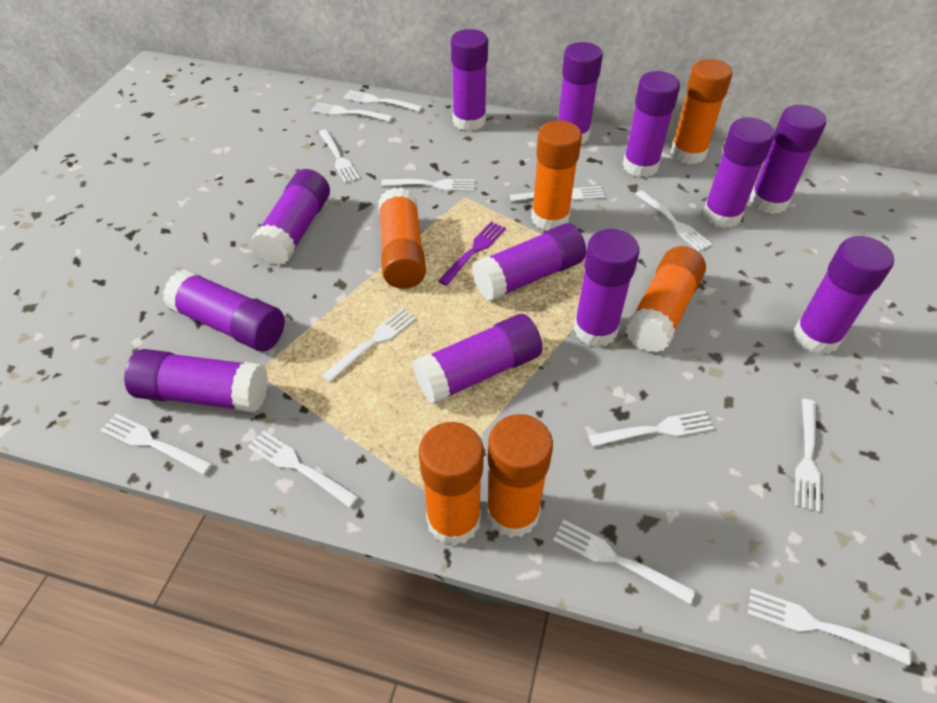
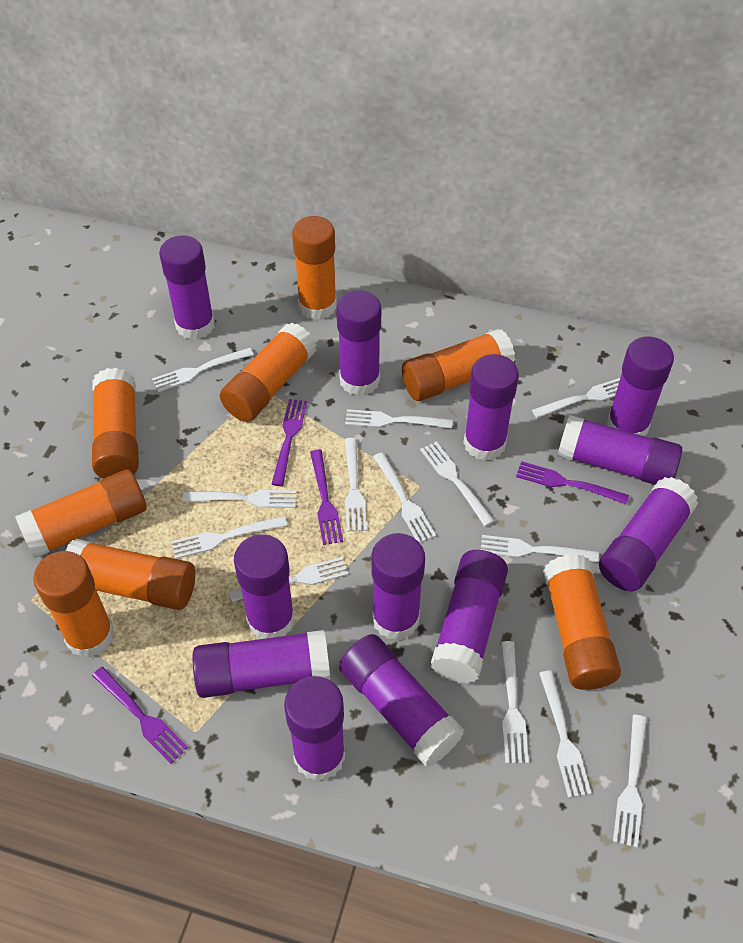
orange glue stick: 6 -> 8
purple fork: 1 -> 4

